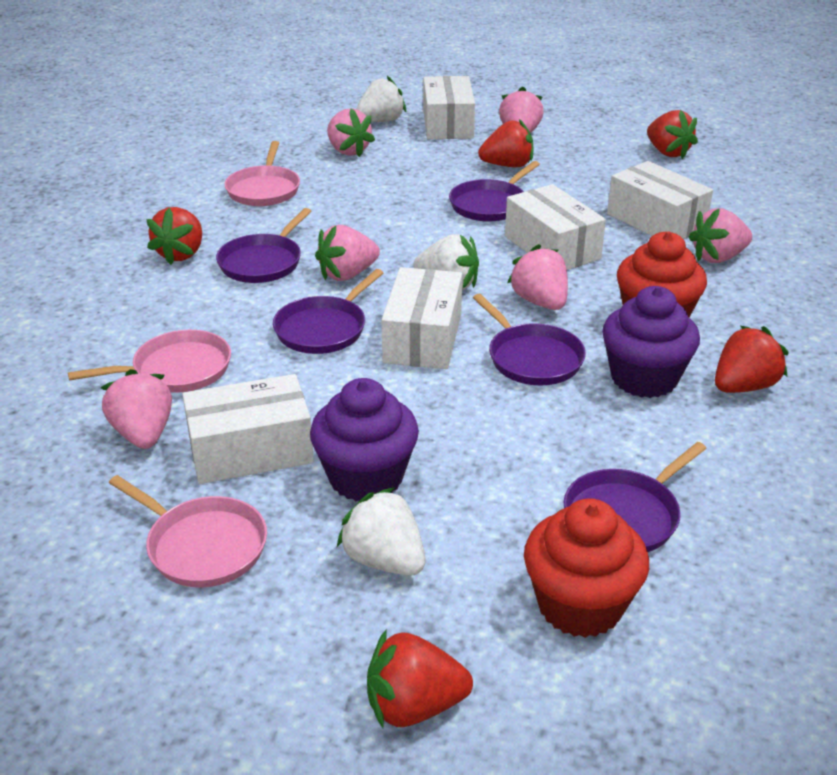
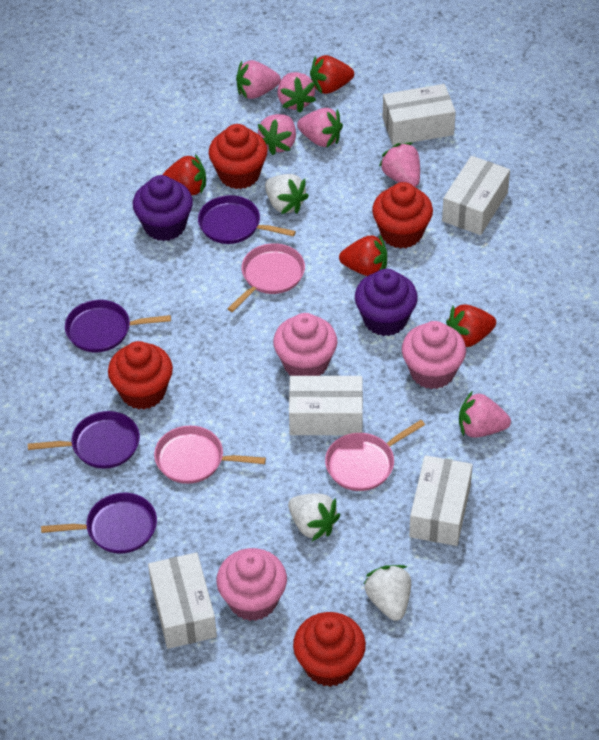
pink cupcake: 0 -> 3
purple pan: 5 -> 4
red cupcake: 2 -> 4
red strawberry: 5 -> 4

